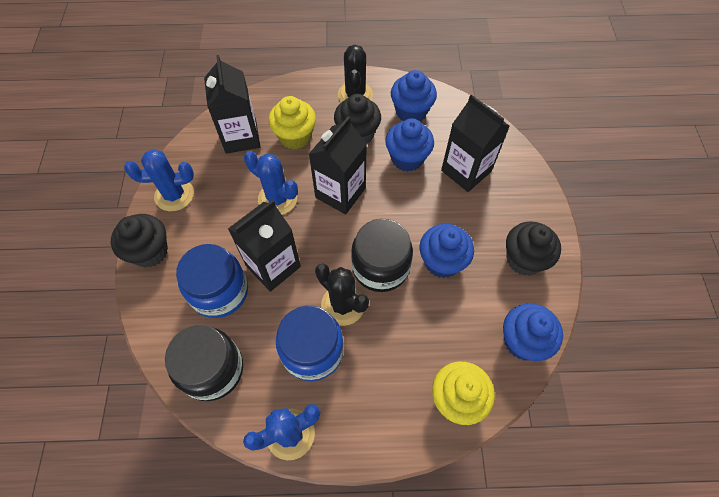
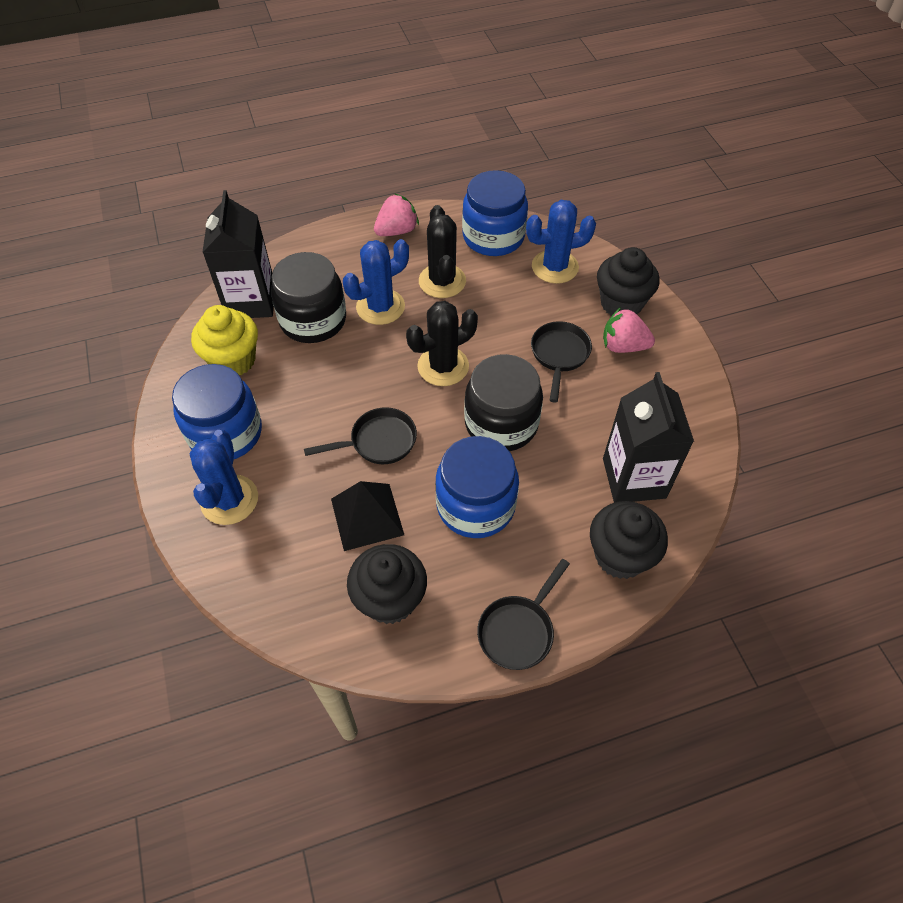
black carton: 4 -> 2
black pan: 0 -> 3
black pyramid: 0 -> 1
blue cupcake: 4 -> 0
blue jar: 2 -> 3
pink strawberry: 0 -> 2
yellow cupcake: 2 -> 1

